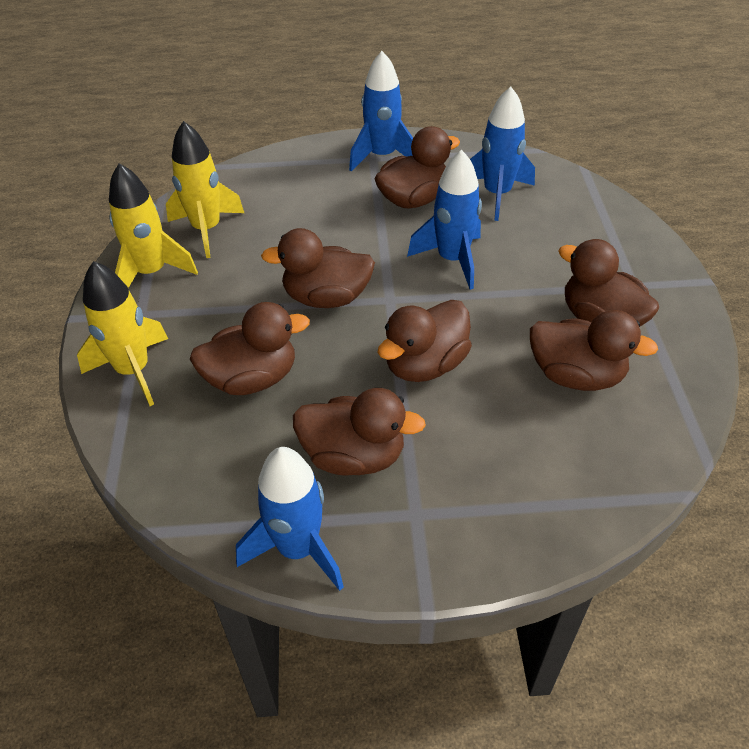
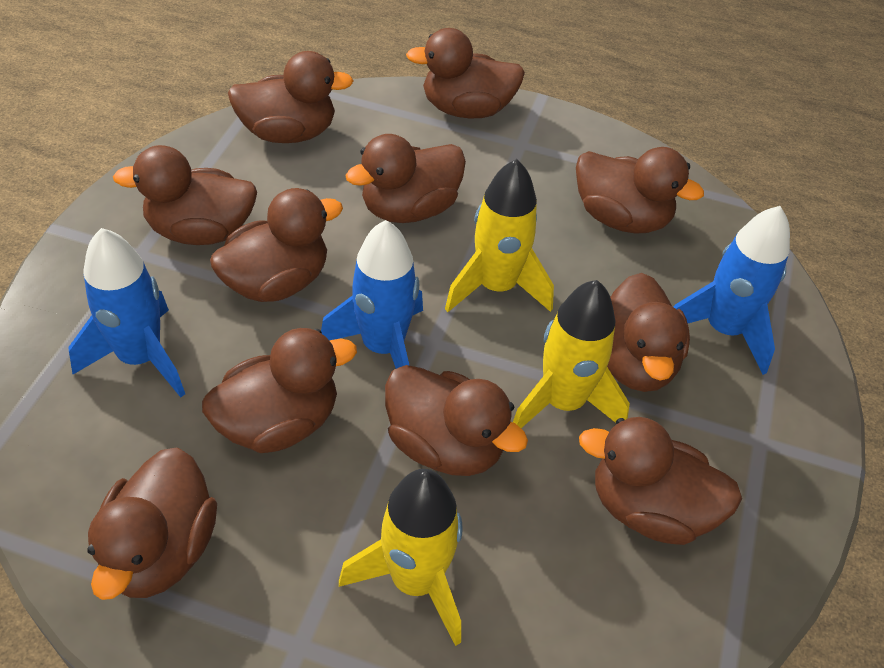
blue rocket: 4 -> 3
brown duck: 7 -> 11

